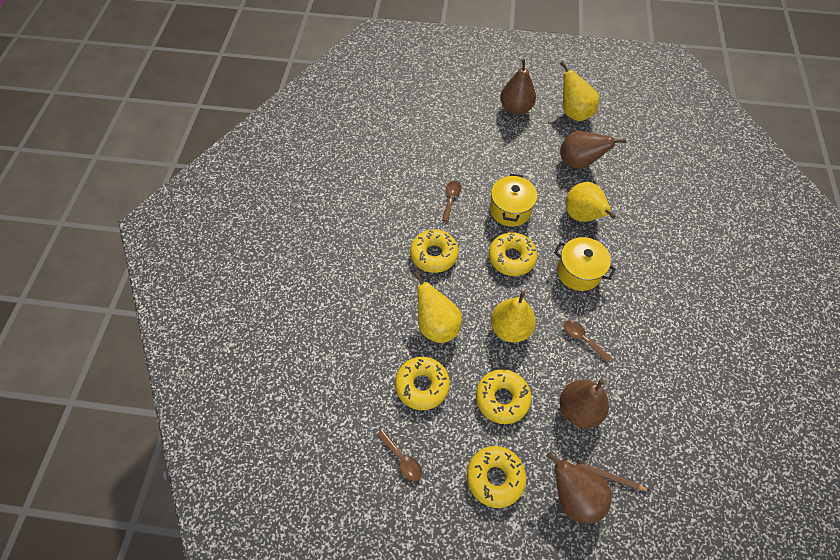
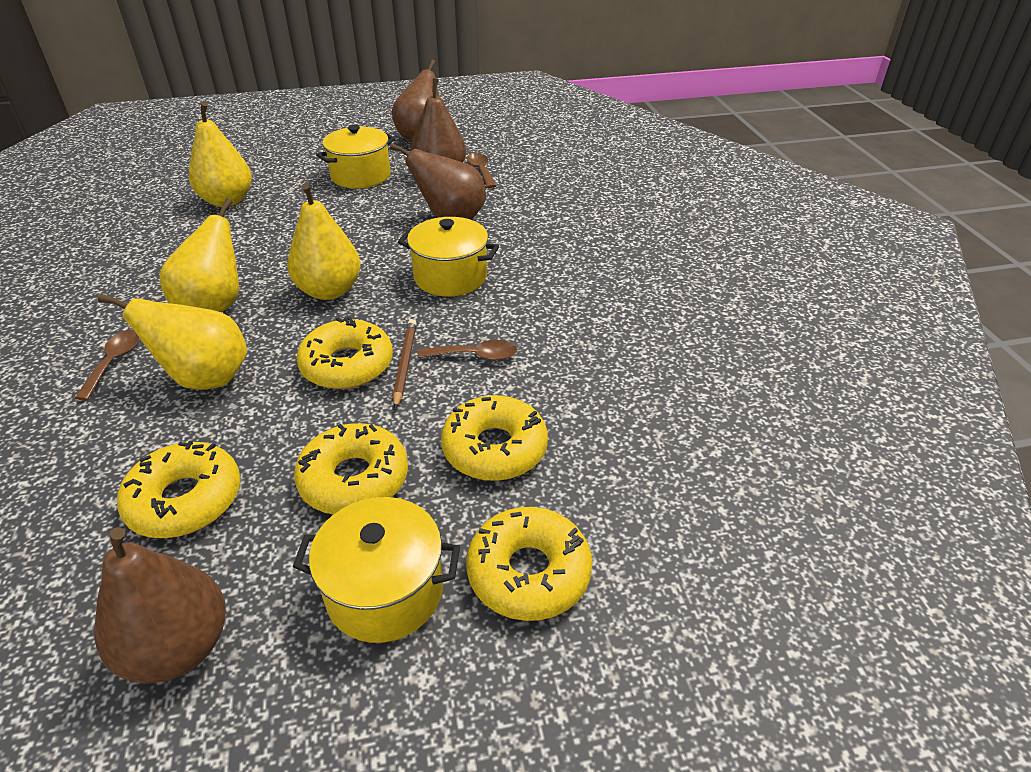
yellow pot: 2 -> 3

